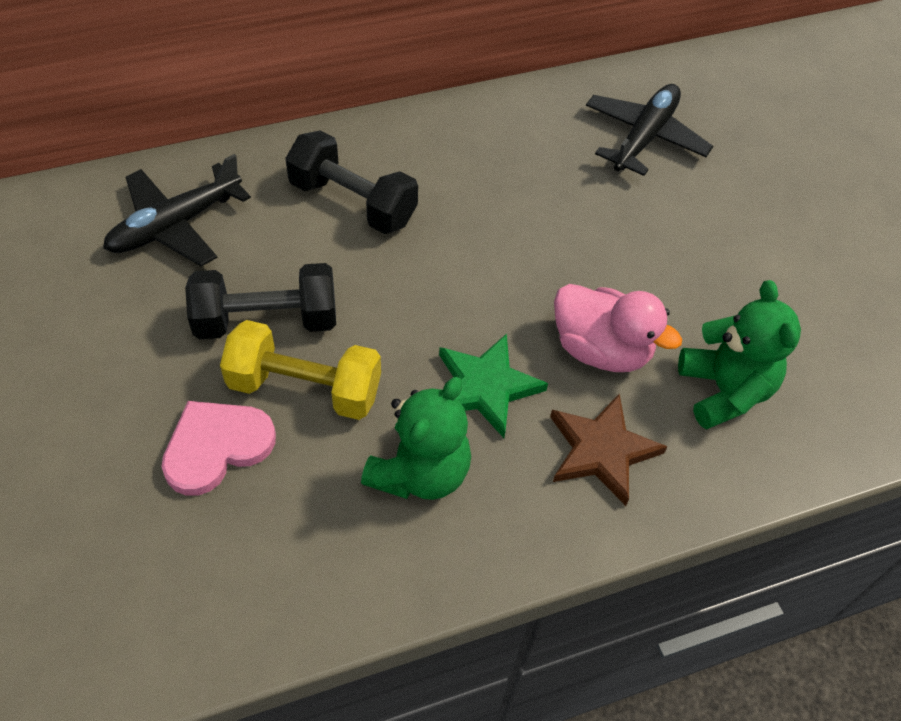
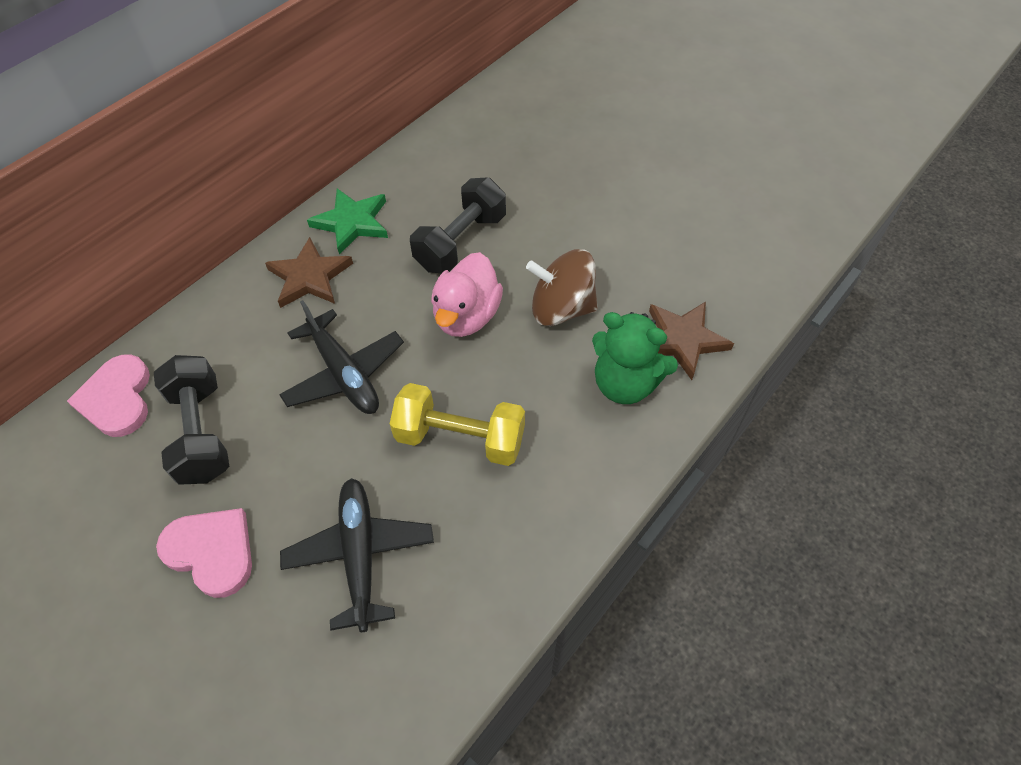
brown spinning top: 0 -> 1
brown star: 1 -> 2
green teddy bear: 2 -> 1
pink heart: 1 -> 2

